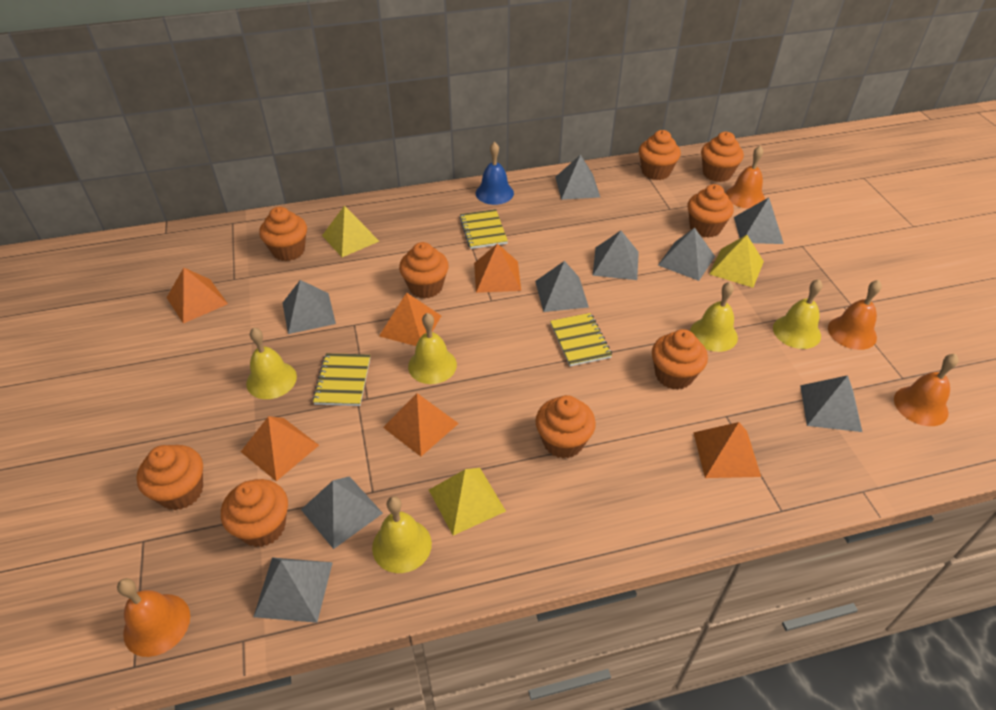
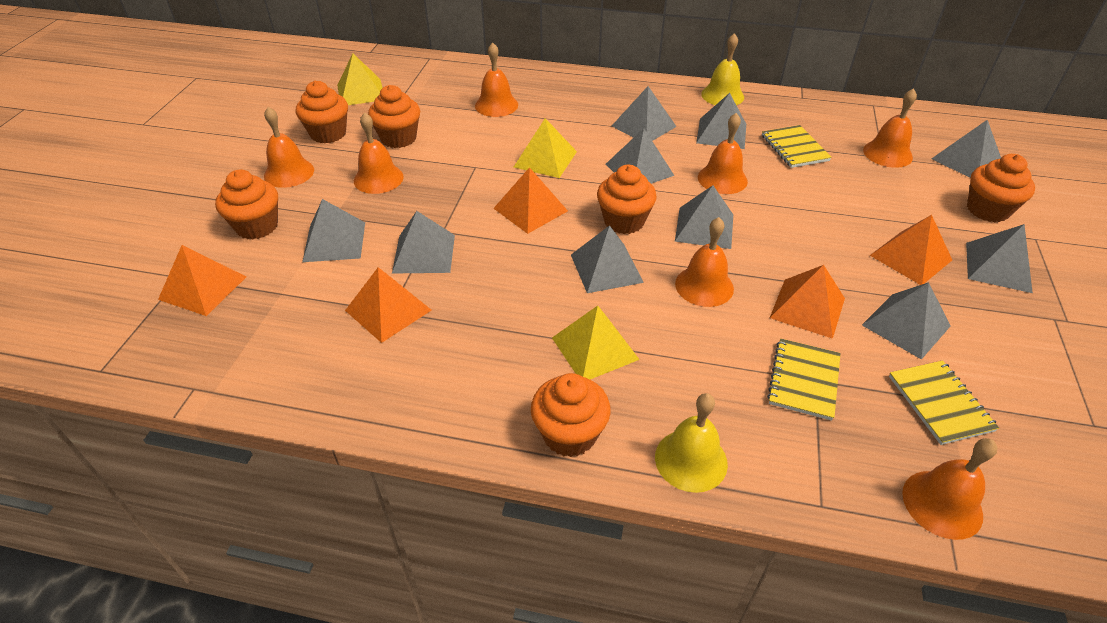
blue bell: 1 -> 0
grey pyramid: 9 -> 10
orange bell: 4 -> 7
orange cupcake: 9 -> 6
orange pyramid: 6 -> 5
yellow bell: 5 -> 2

